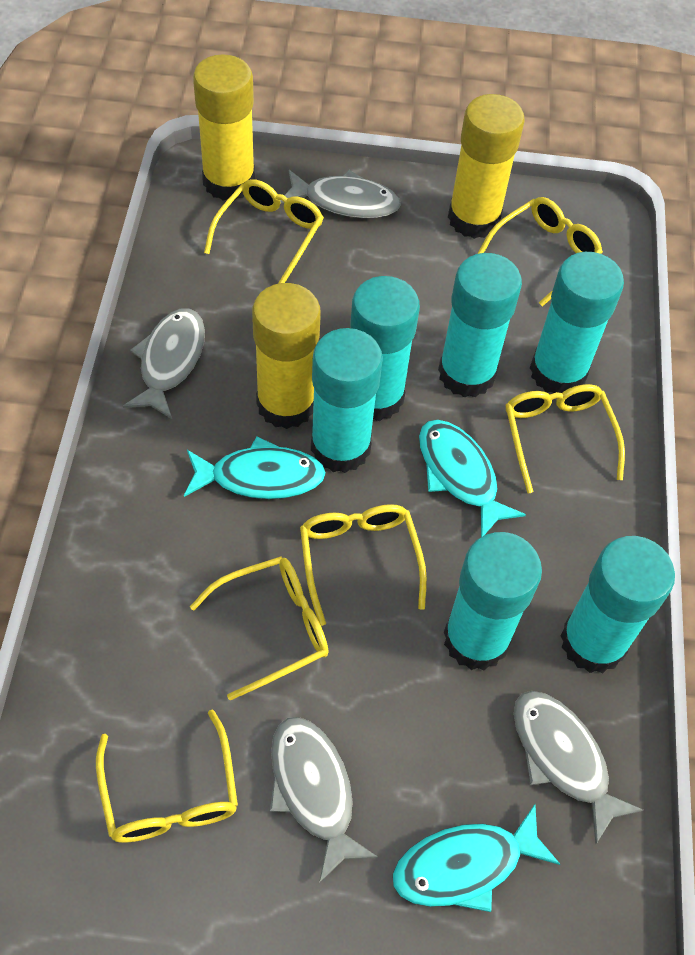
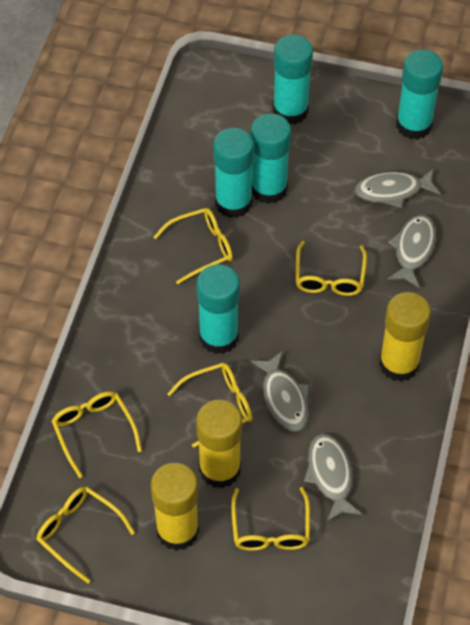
turquoise fish: 3 -> 0
turquoise glue stick: 6 -> 5

